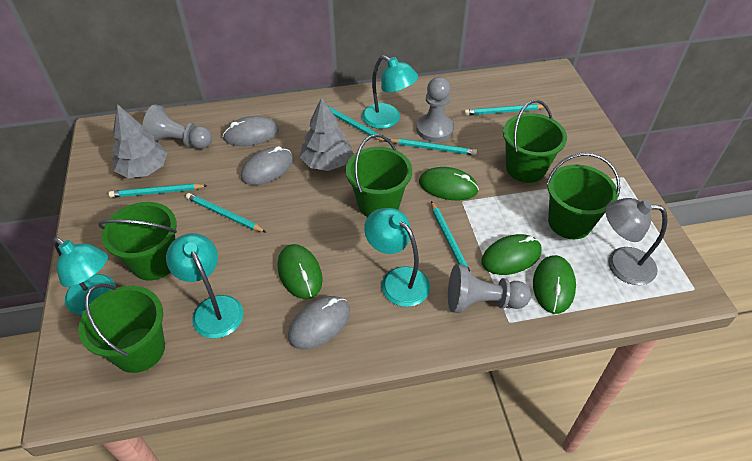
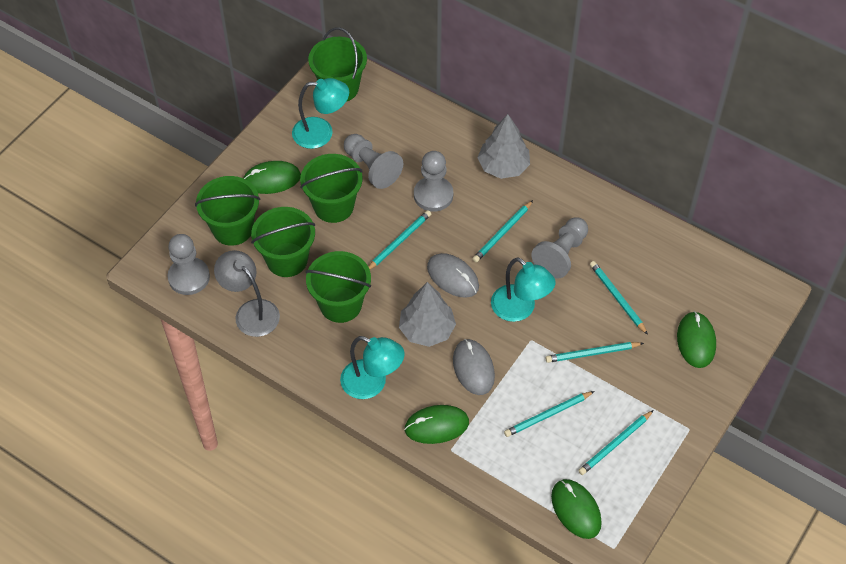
grey mouse: 3 -> 2
grey pawn: 3 -> 4
turquoise lamp: 4 -> 3

